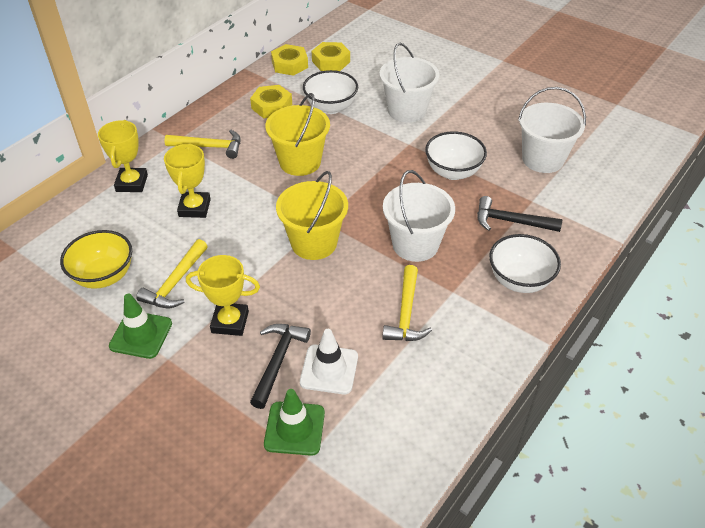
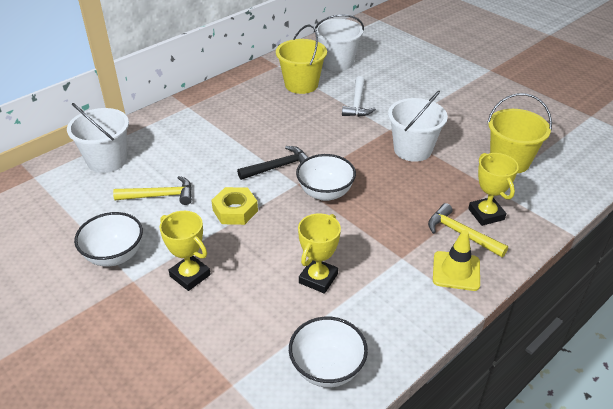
black hammer: 2 -> 1
green traffic cone: 2 -> 0
white hammer: 0 -> 1
white traffic cone: 1 -> 0
yellow bowl: 1 -> 0
yellow hammer: 3 -> 2
yellow nut: 3 -> 1
yellow traffic cone: 0 -> 1

